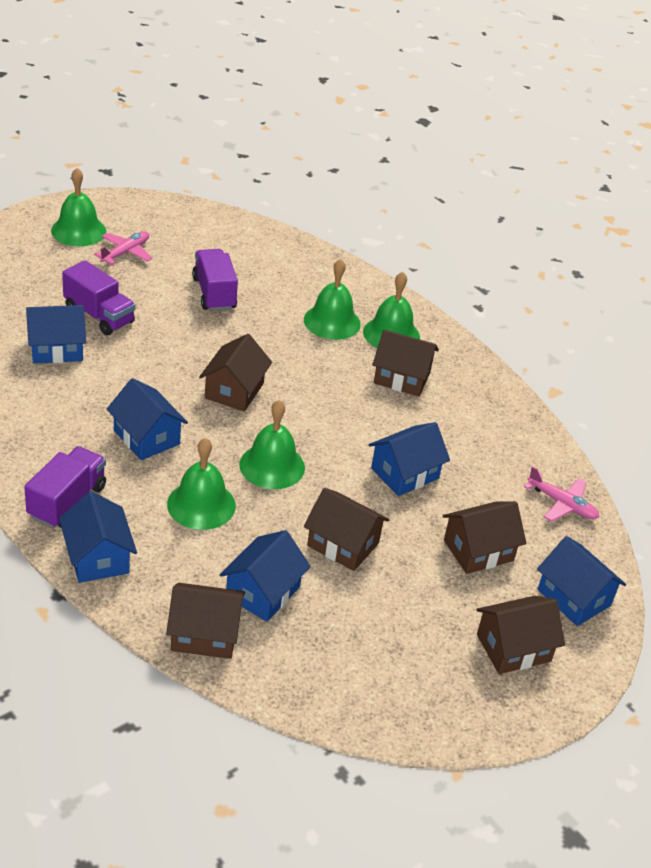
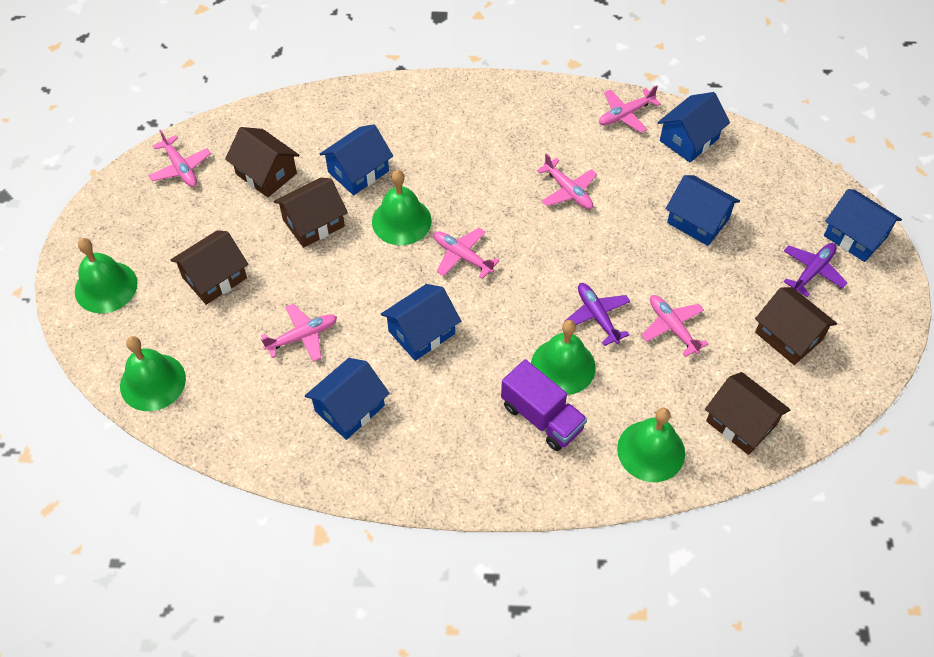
brown house: 6 -> 5
pink plane: 2 -> 6
purple plane: 0 -> 2
purple truck: 3 -> 1

